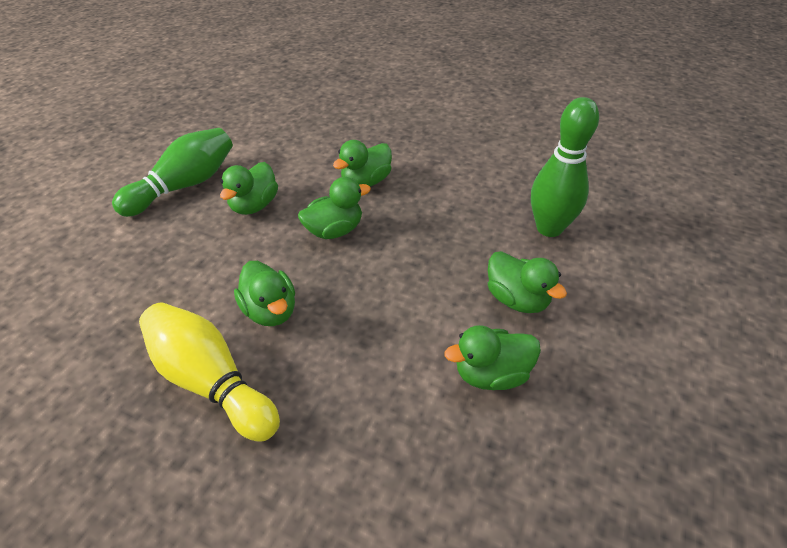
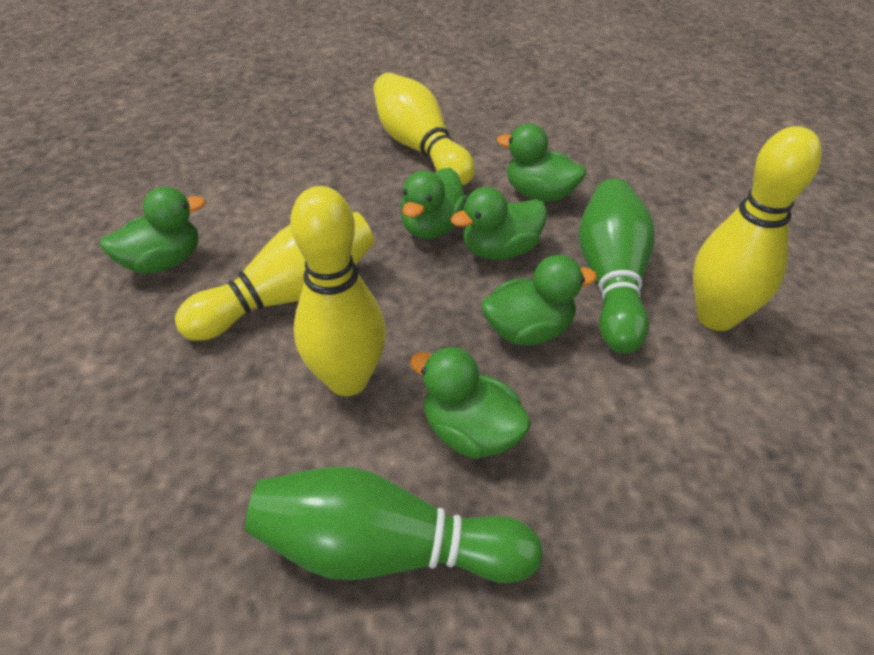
yellow bowling pin: 1 -> 4

